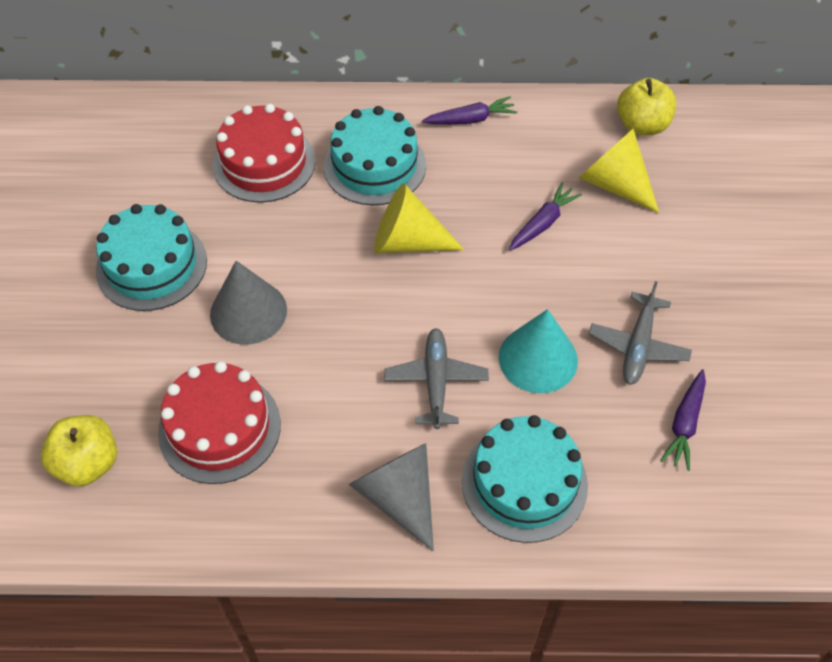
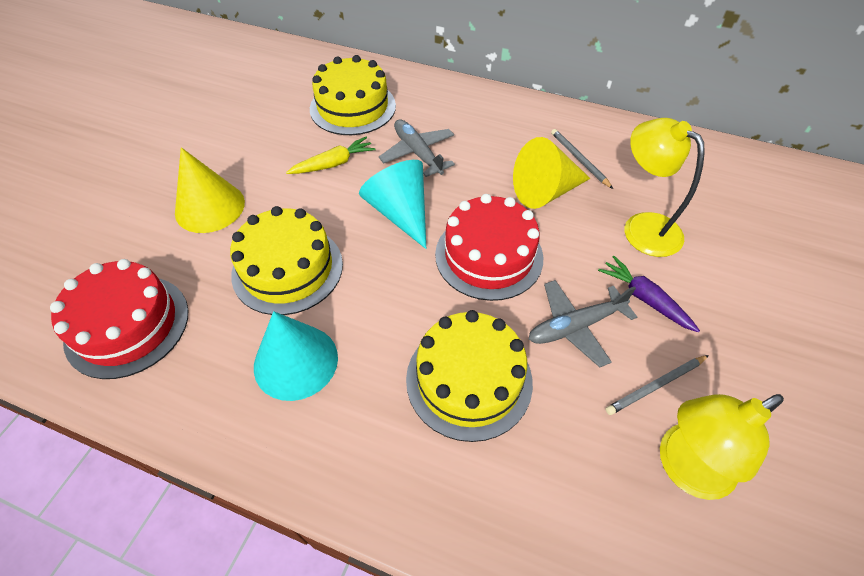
grey cone: 2 -> 0
grey pencil: 0 -> 2
purple carrot: 3 -> 1
turquoise cake: 3 -> 0
turquoise cone: 1 -> 2
yellow apple: 2 -> 0
yellow cake: 0 -> 3
yellow carrot: 0 -> 1
yellow lamp: 0 -> 2

